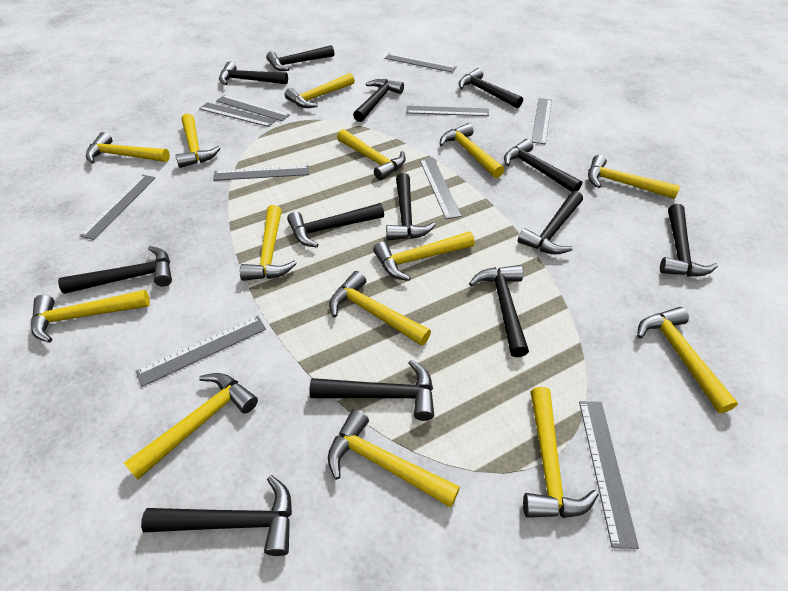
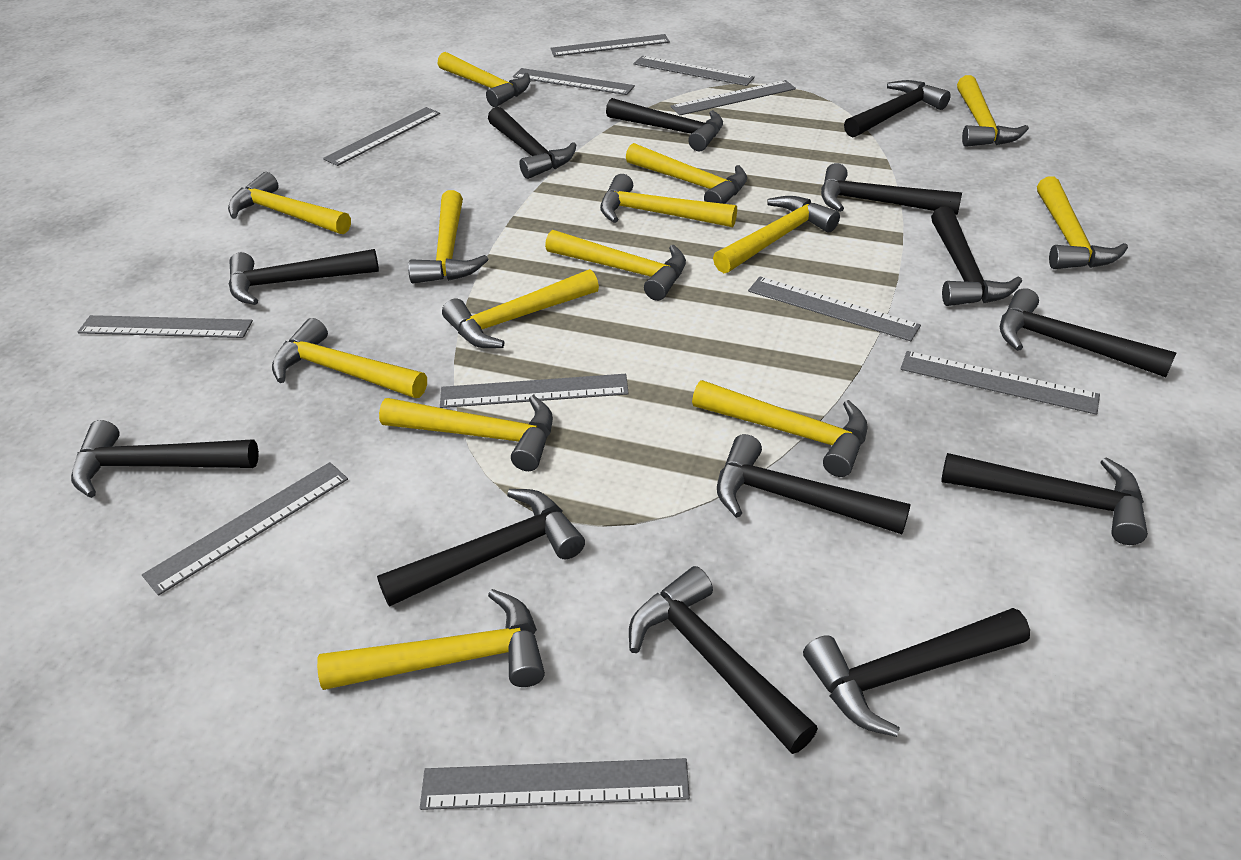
grey ruler: 10 -> 11

